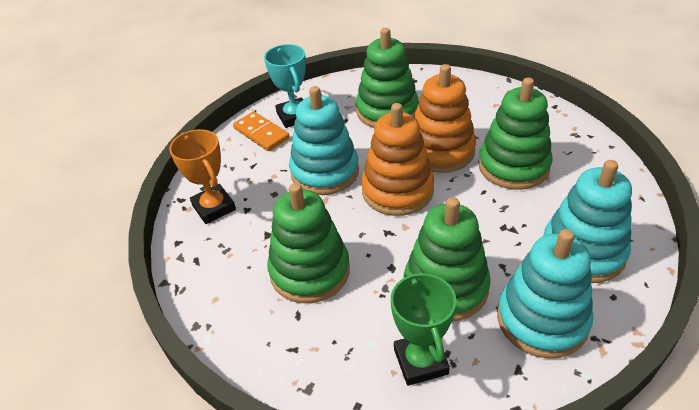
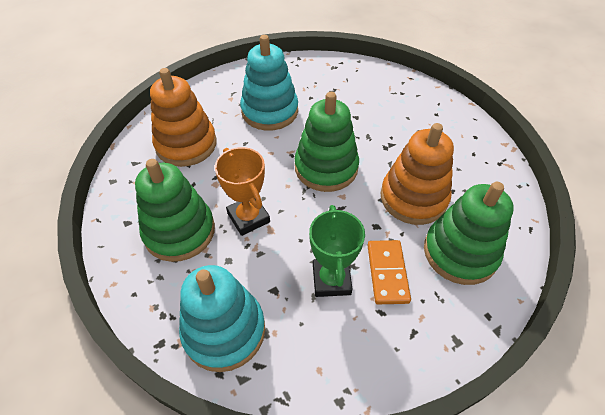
green stacking toy: 4 -> 3
turquoise stacking toy: 3 -> 2
turquoise trophy: 1 -> 0

